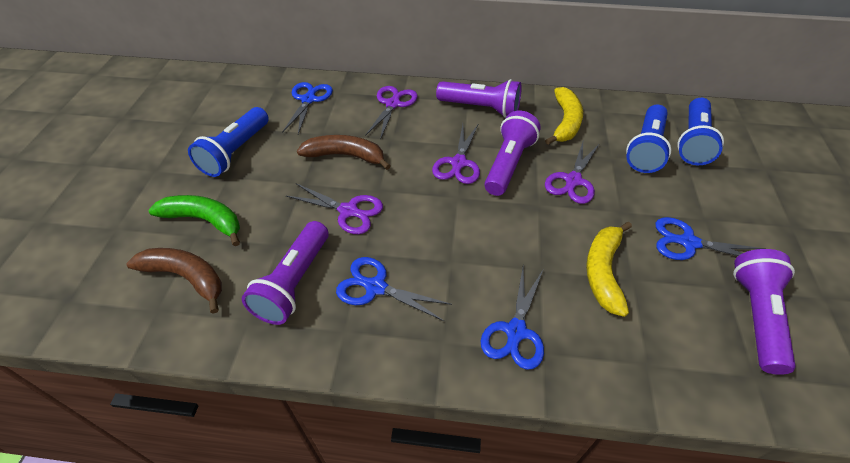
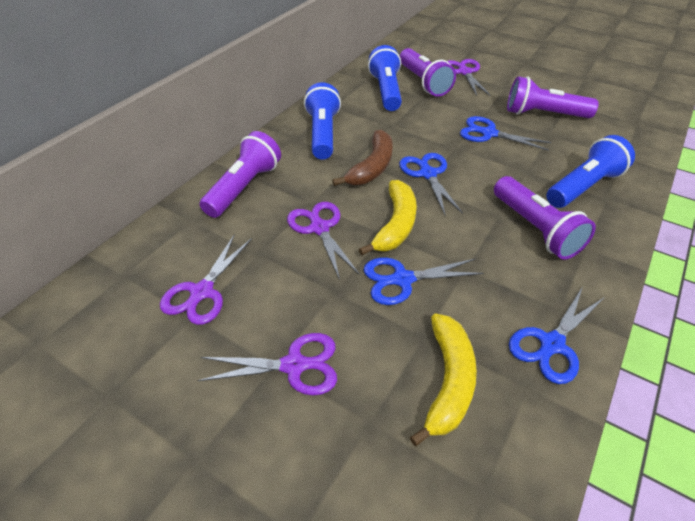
brown banana: 2 -> 1
green banana: 1 -> 0

